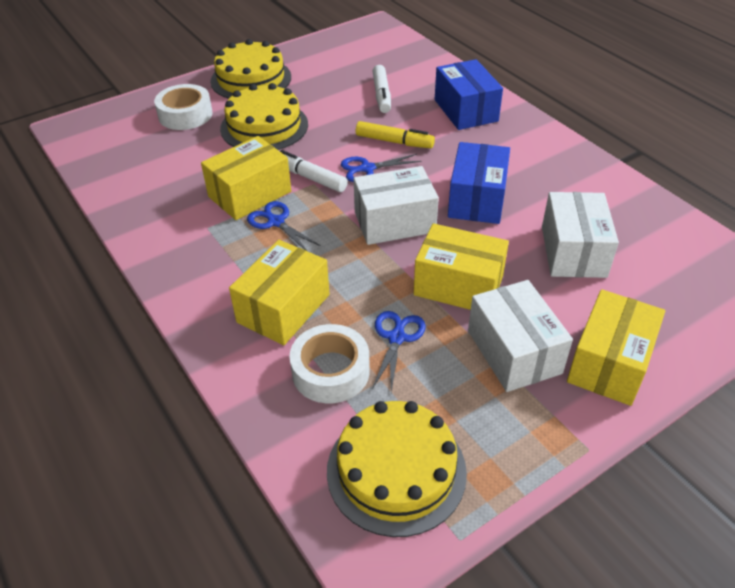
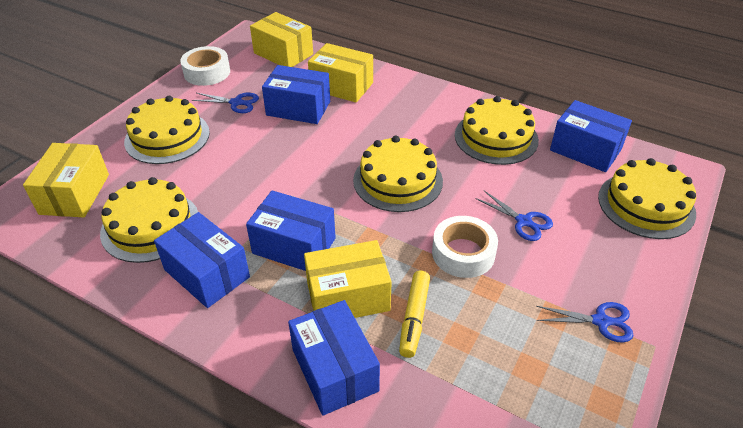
blue box: 2 -> 5
white box: 3 -> 0
white marker: 2 -> 0
yellow cake: 3 -> 5

